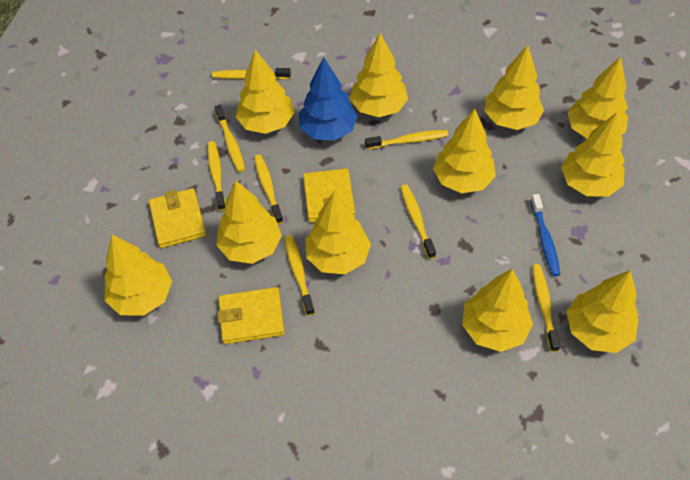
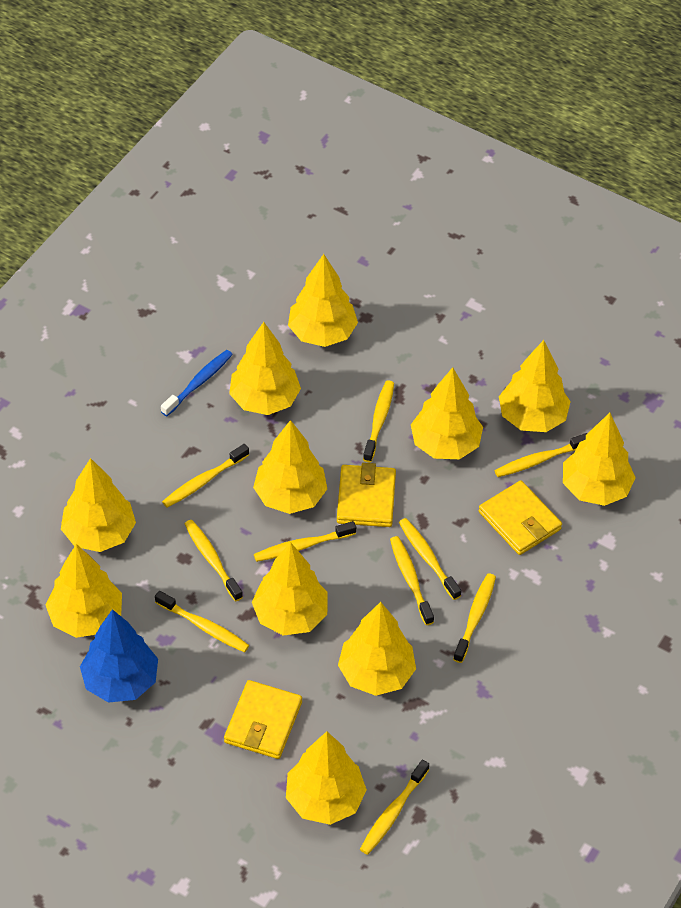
yellow toothbrush: 8 -> 10

